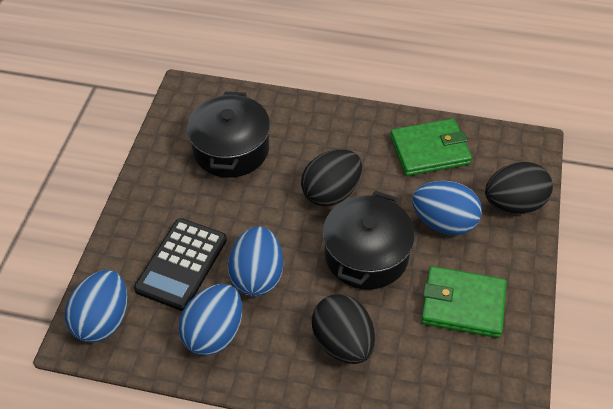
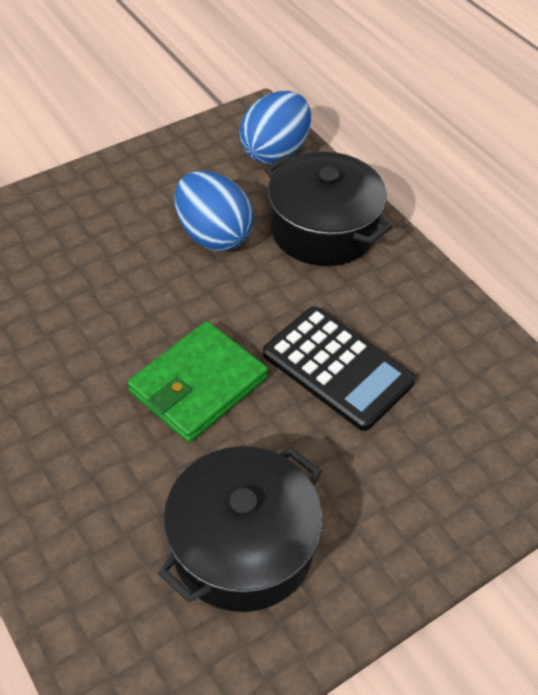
black egg: 3 -> 0
blue egg: 4 -> 2
green wallet: 2 -> 1

